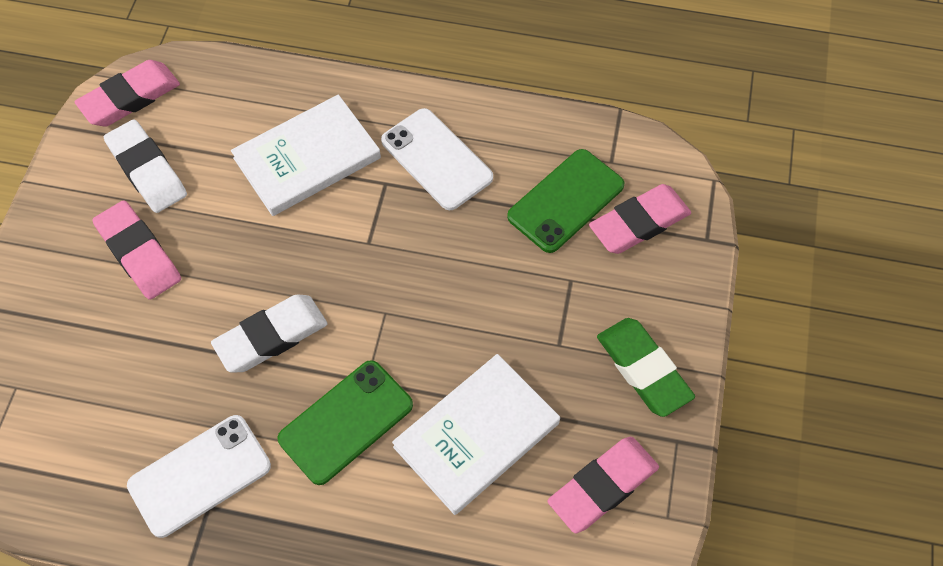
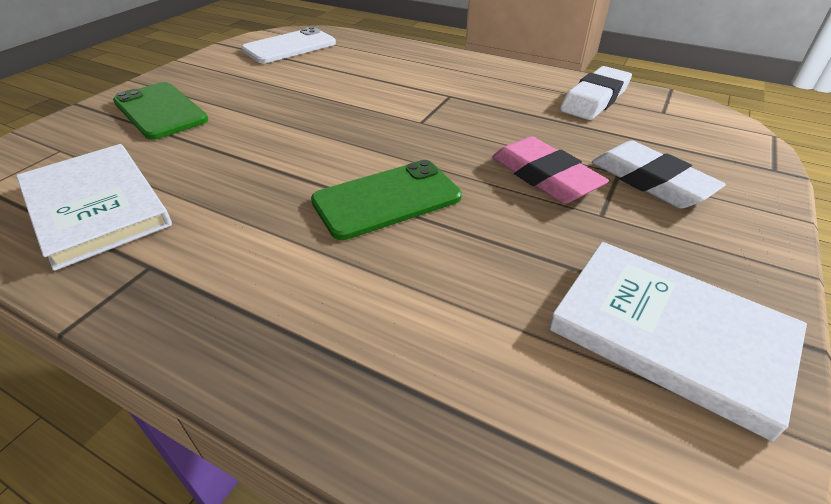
green eraser: 1 -> 0
pink eraser: 4 -> 1
white phone: 2 -> 1

